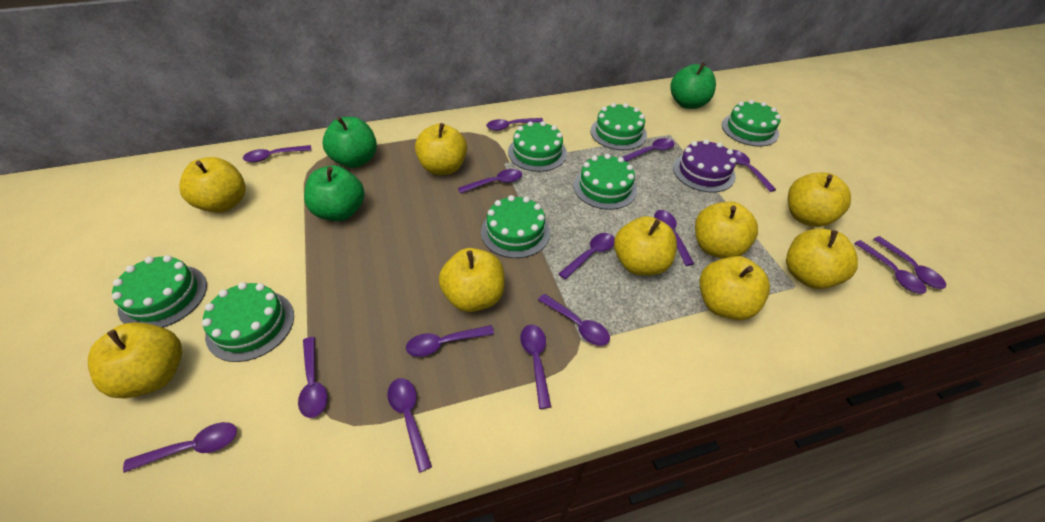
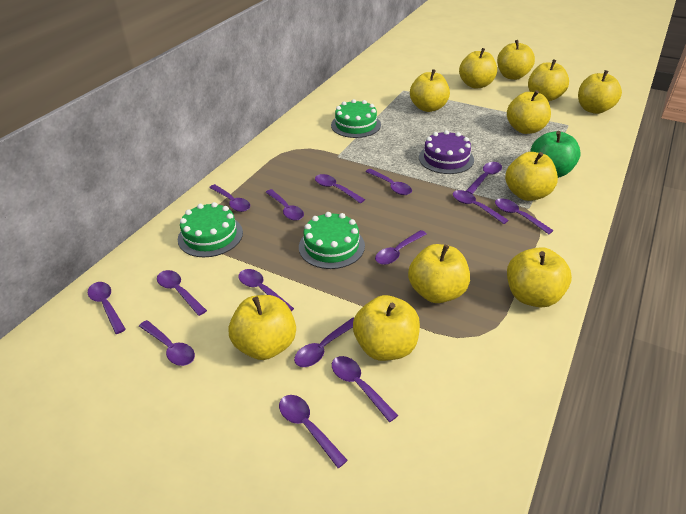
green apple: 3 -> 1
green cake: 7 -> 3
yellow apple: 9 -> 11

